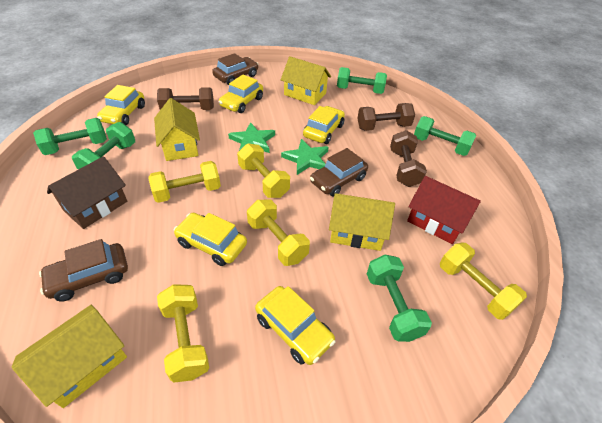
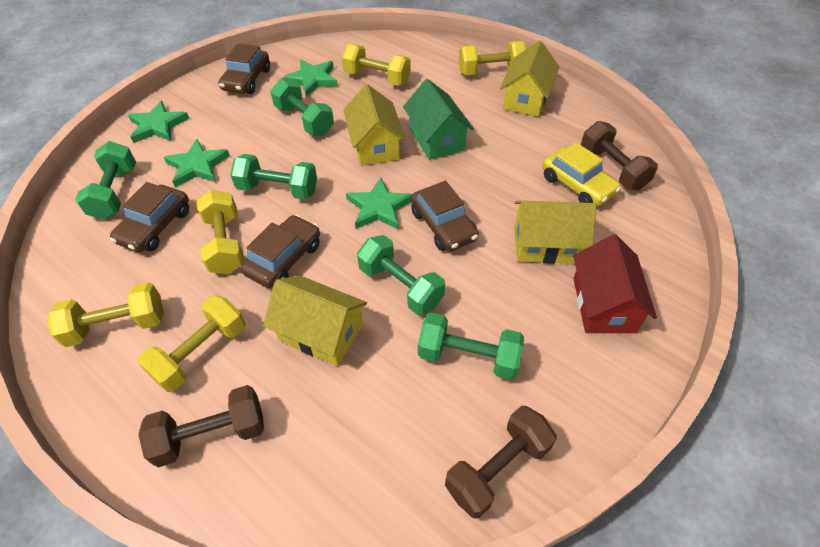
brown car: 3 -> 4
brown house: 1 -> 0
green house: 0 -> 1
green star: 2 -> 4
yellow car: 5 -> 1

